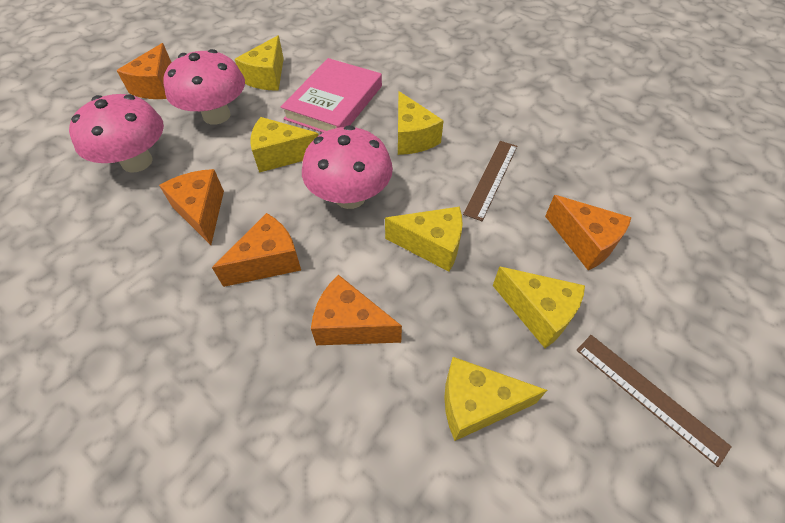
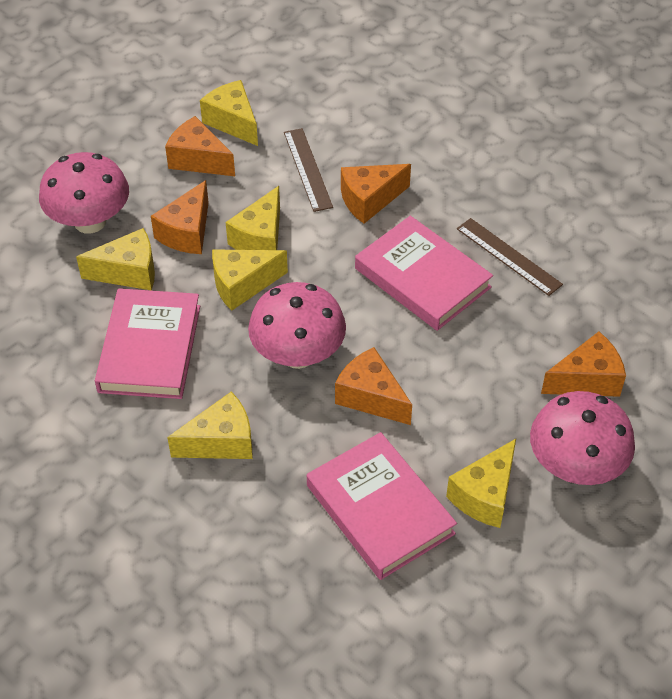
pink book: 1 -> 3

